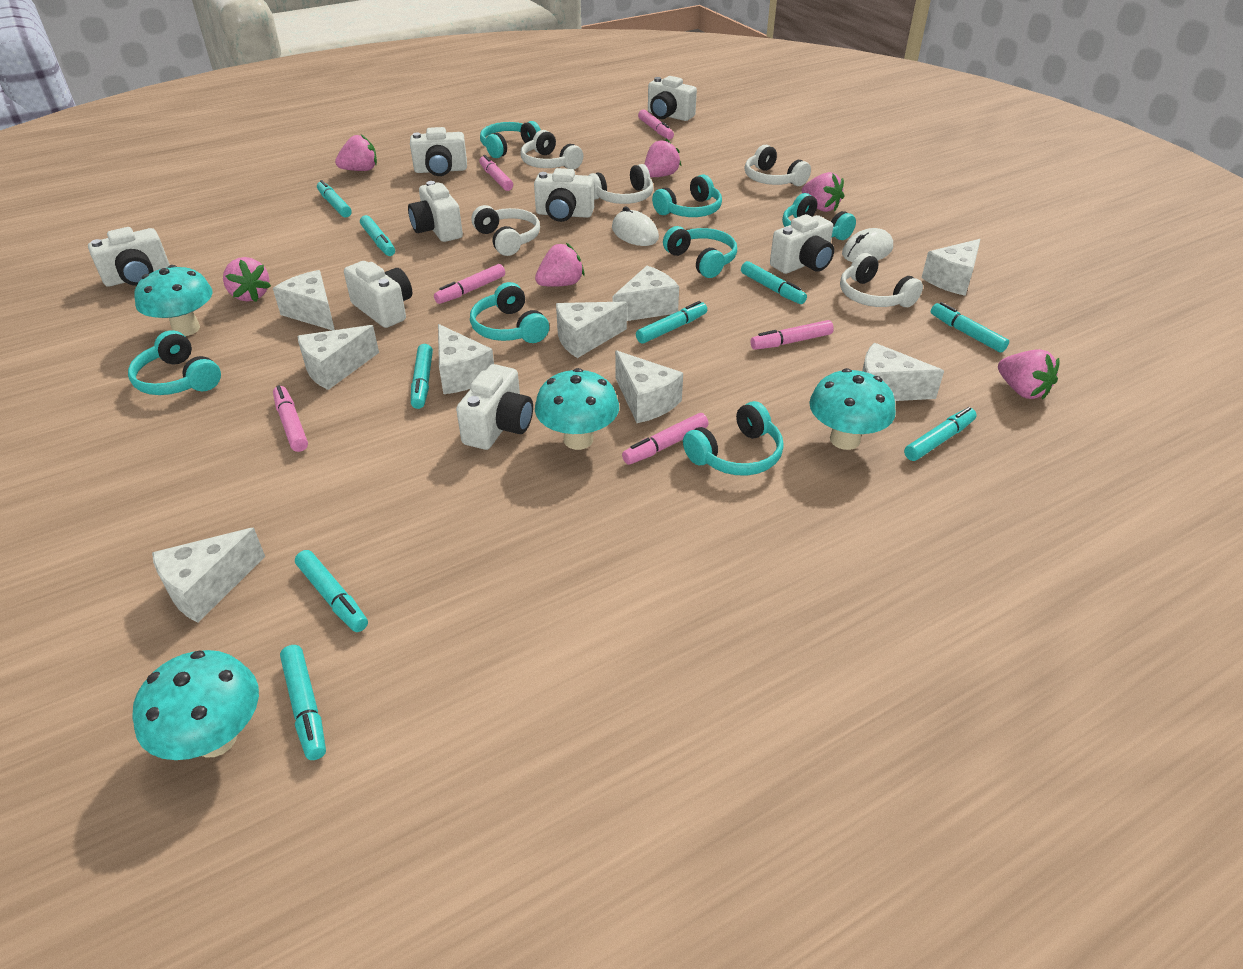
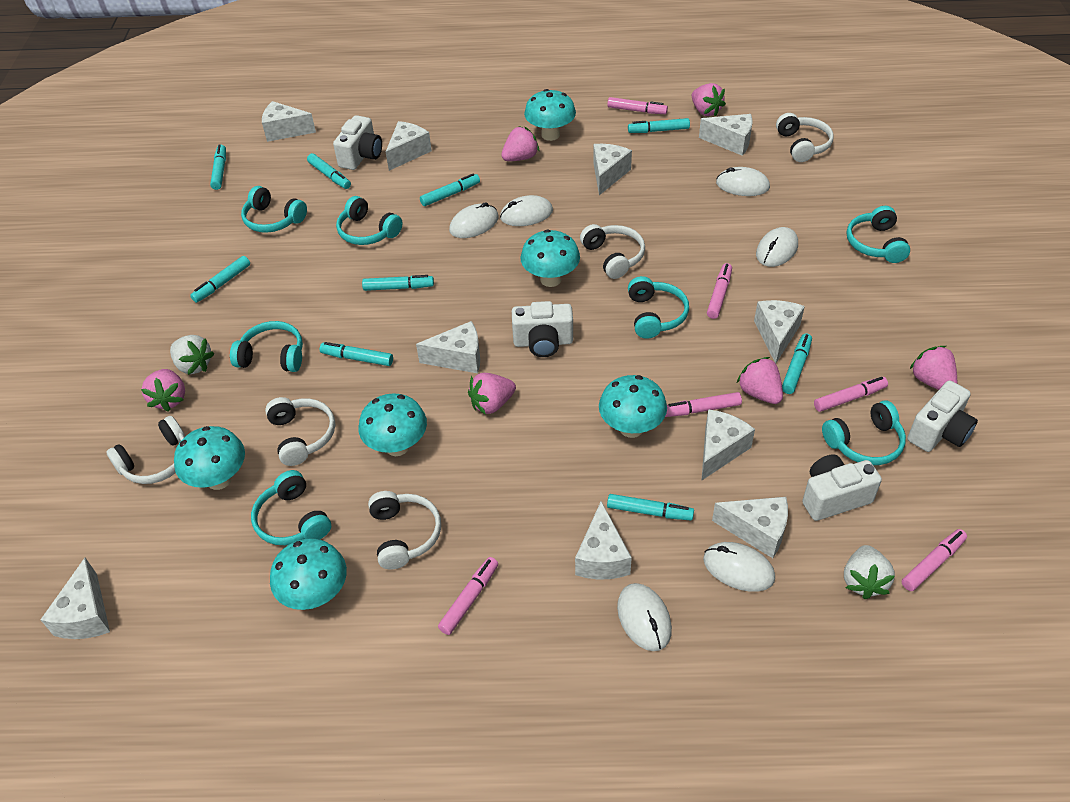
turquoise mushroom: 4 -> 6
white camera: 8 -> 4
white cheese: 9 -> 10
white mouse: 2 -> 6
white strawberry: 0 -> 2

